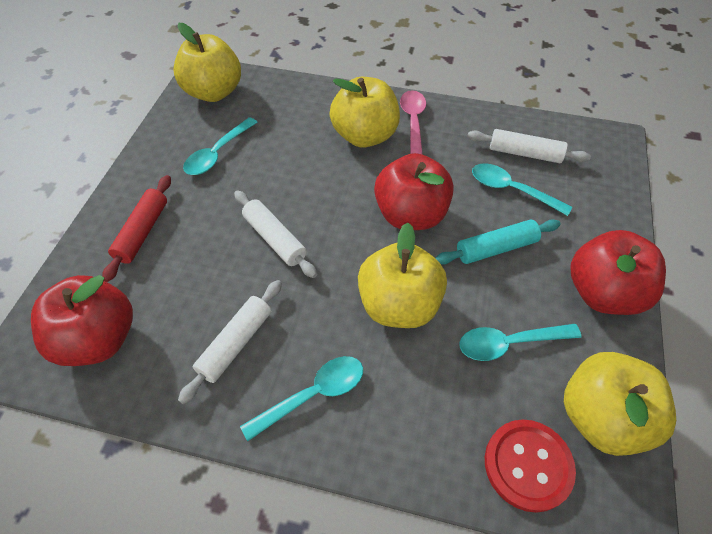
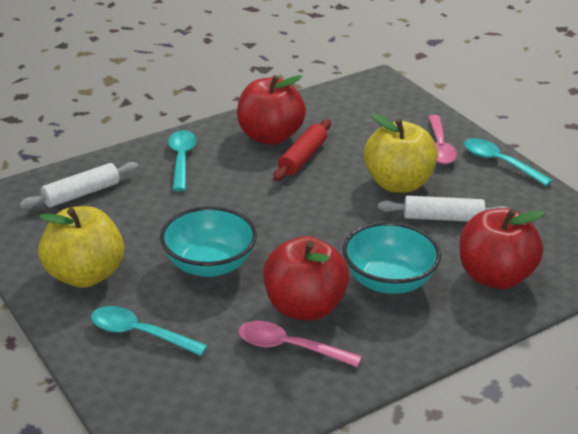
pink spoon: 1 -> 2
red button: 1 -> 0
turquoise bowl: 0 -> 2
turquoise rolling pin: 1 -> 0
turquoise spoon: 4 -> 3
white rolling pin: 3 -> 2
yellow apple: 4 -> 2

